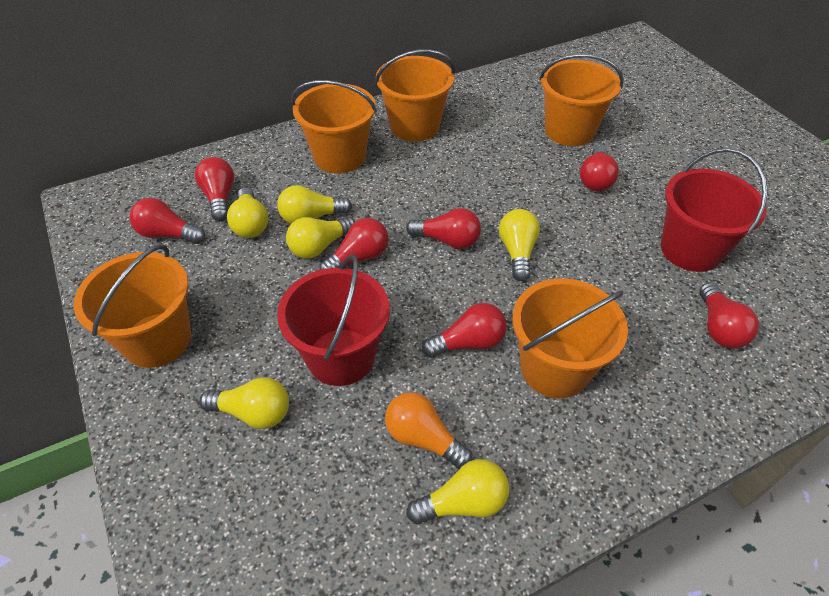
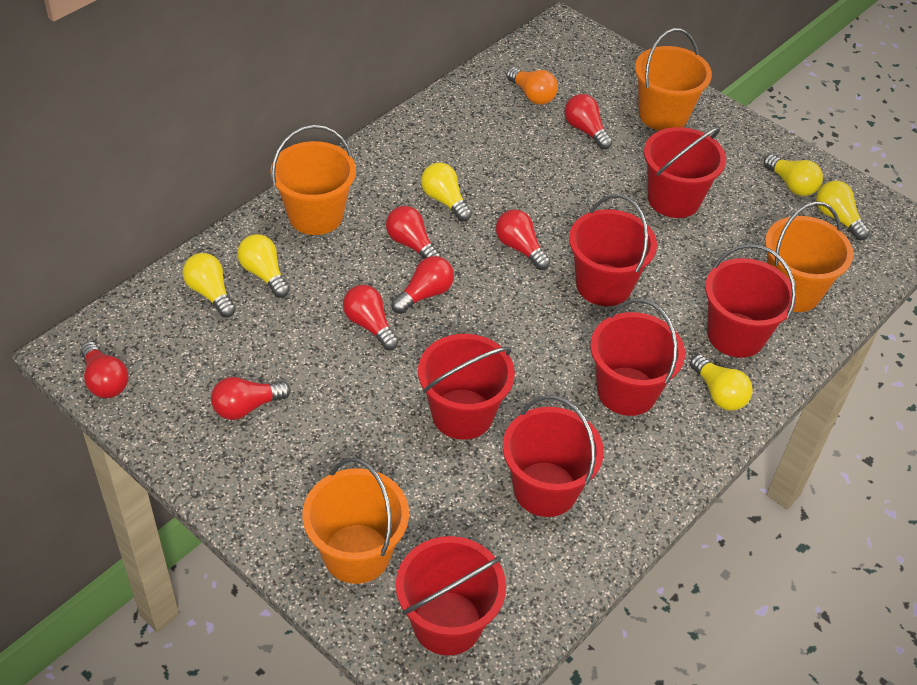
orange bucket: 5 -> 4
red bucket: 2 -> 7

